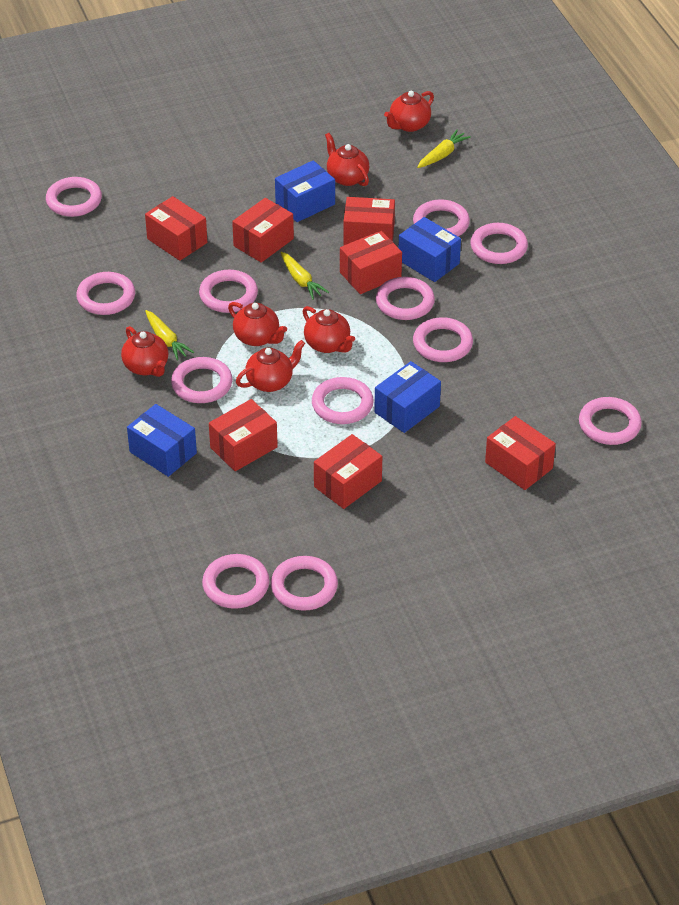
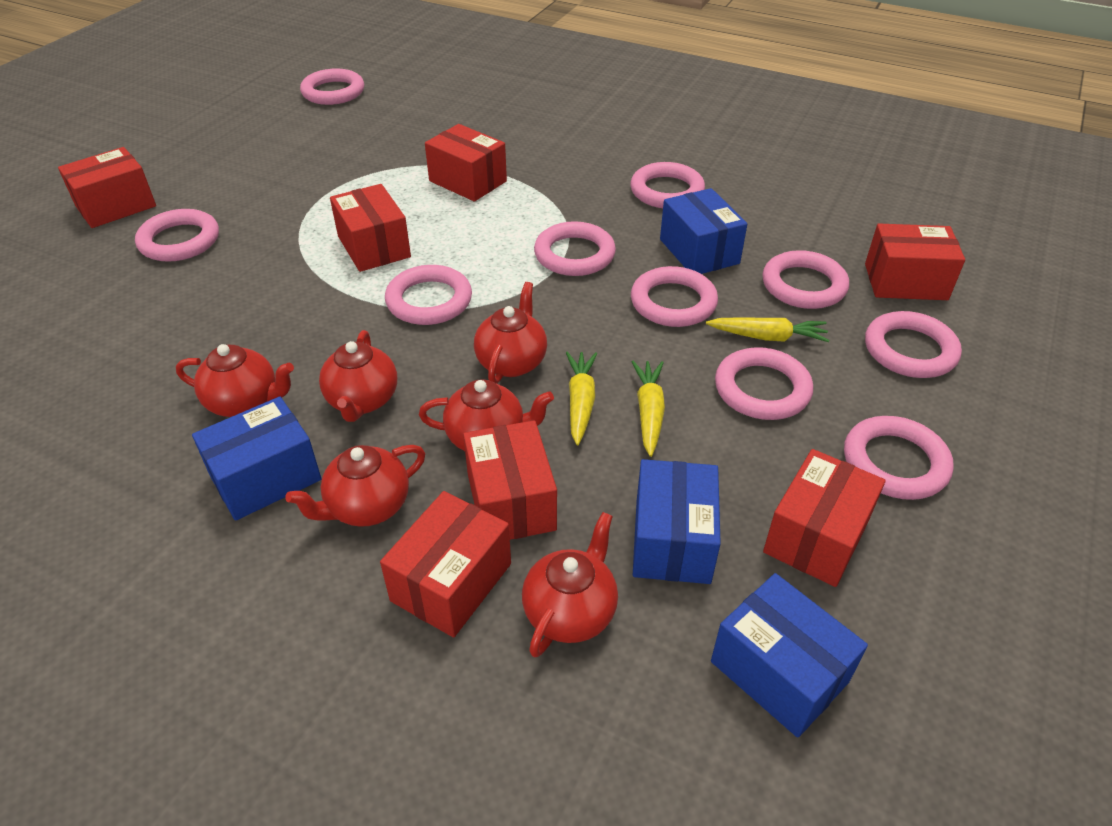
pink ring: 12 -> 10

